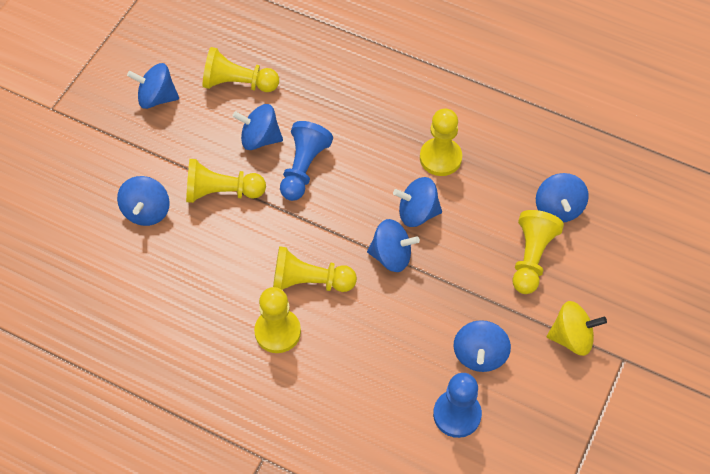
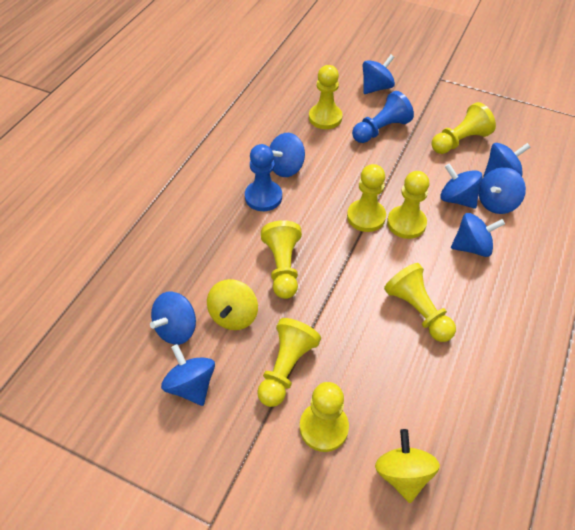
blue spinning top: 7 -> 8
yellow pawn: 6 -> 8
yellow spinning top: 1 -> 2

